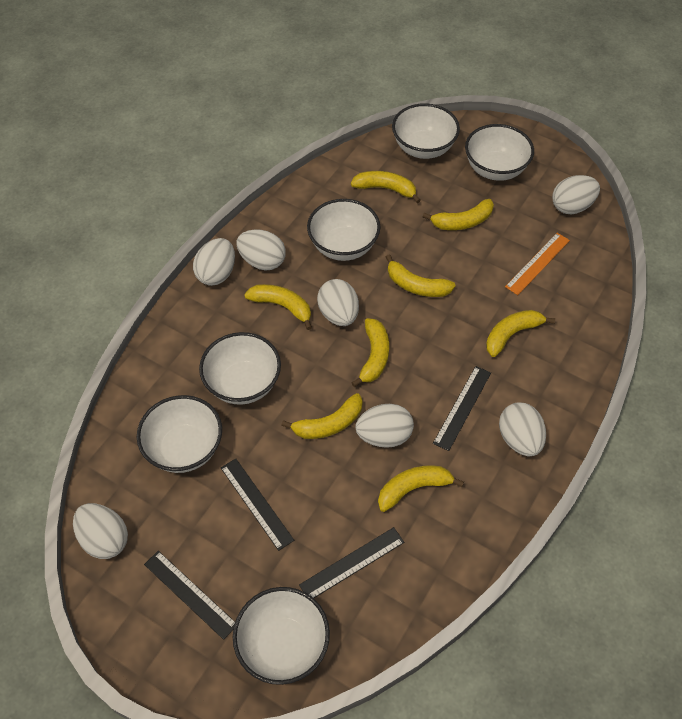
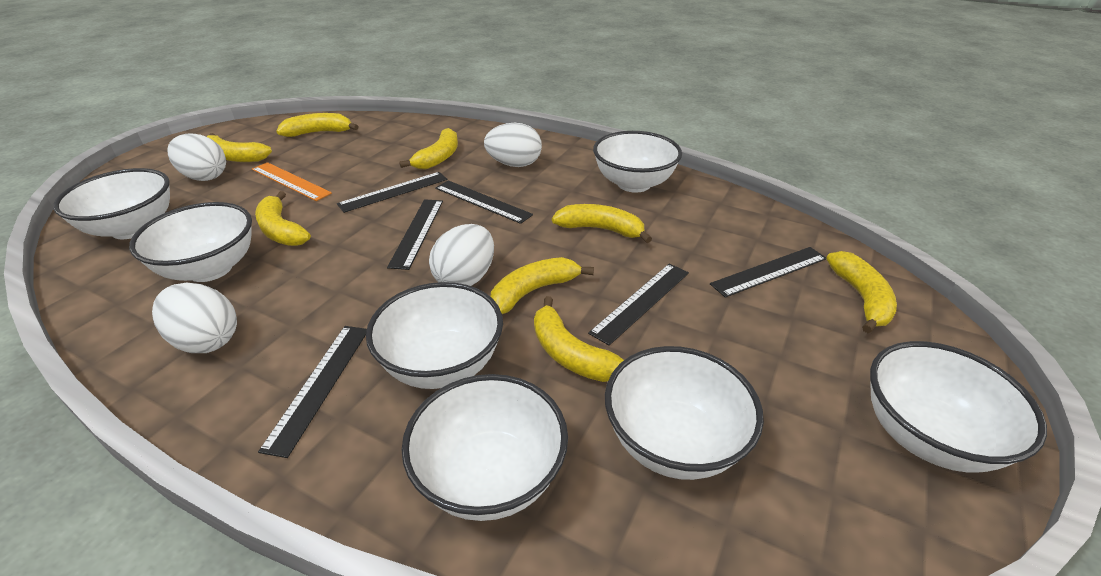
black ruler: 4 -> 6
white bowl: 6 -> 7
white egg: 7 -> 4

